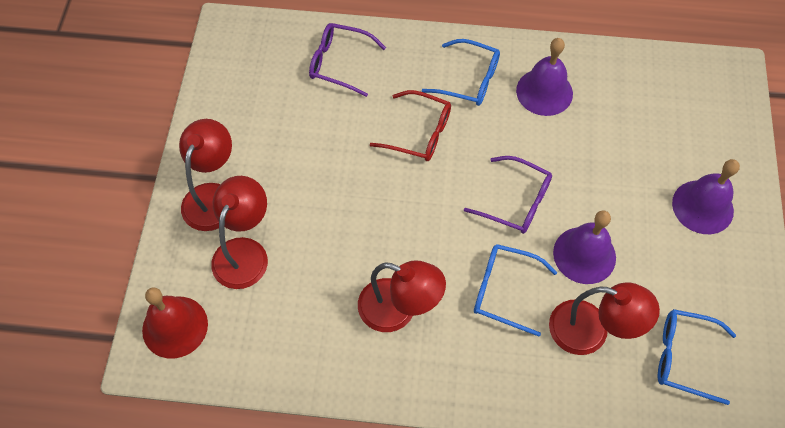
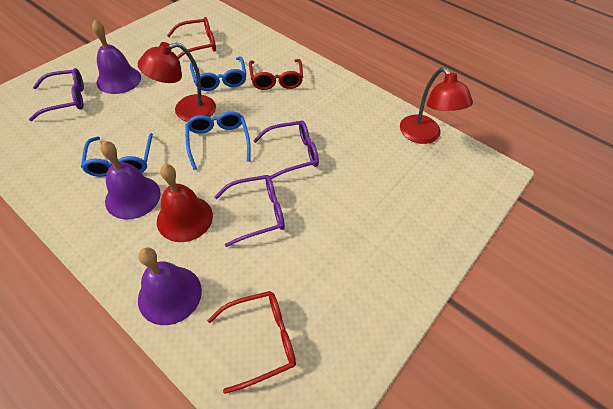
purple glasses: 2 -> 3
red glasses: 1 -> 3
red lamp: 4 -> 2

